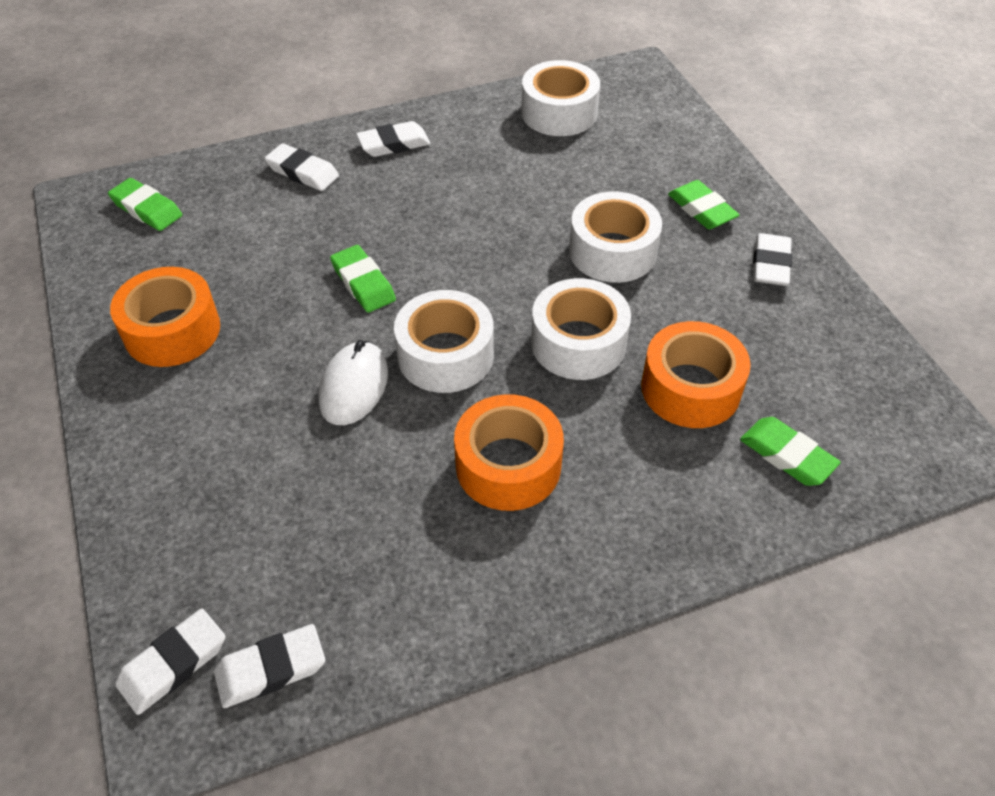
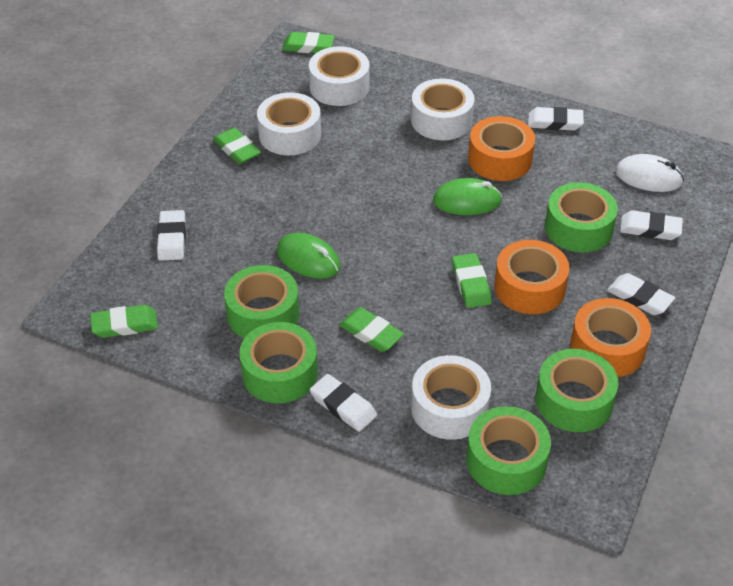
green eraser: 4 -> 5
green mouse: 0 -> 2
green tape: 0 -> 5

